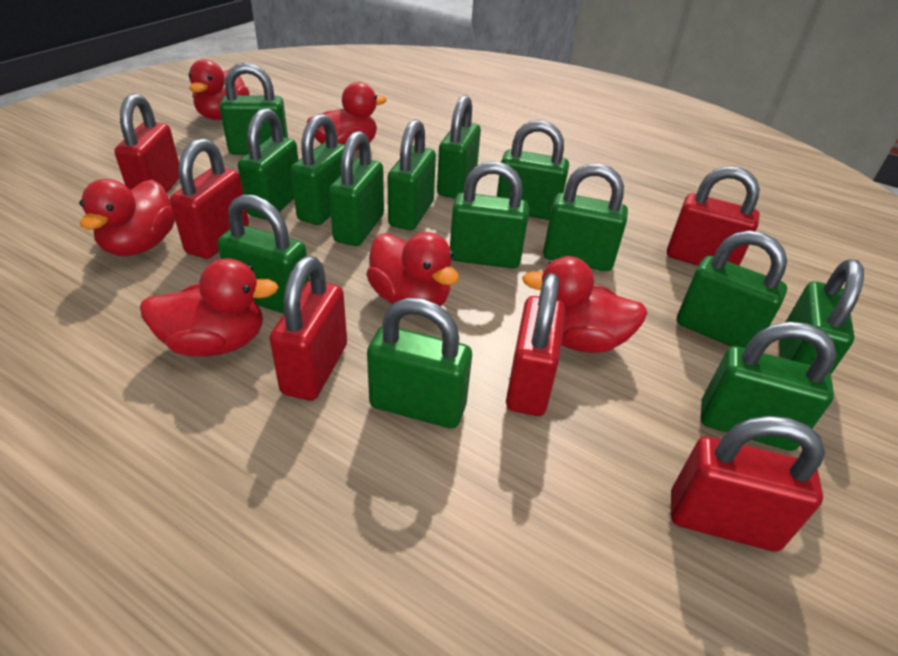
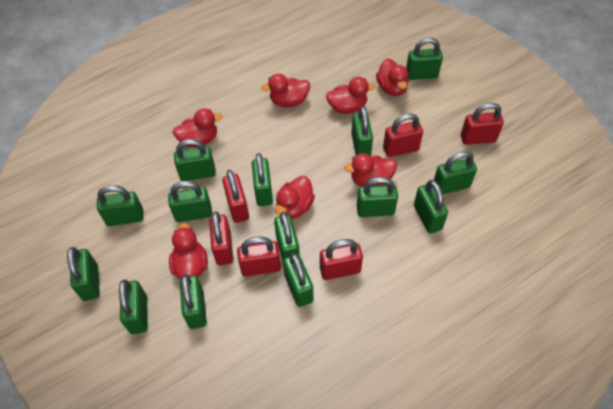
red duck: 6 -> 7

